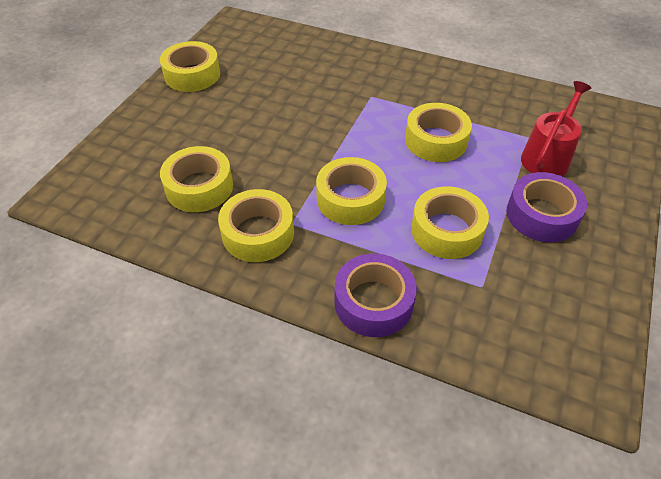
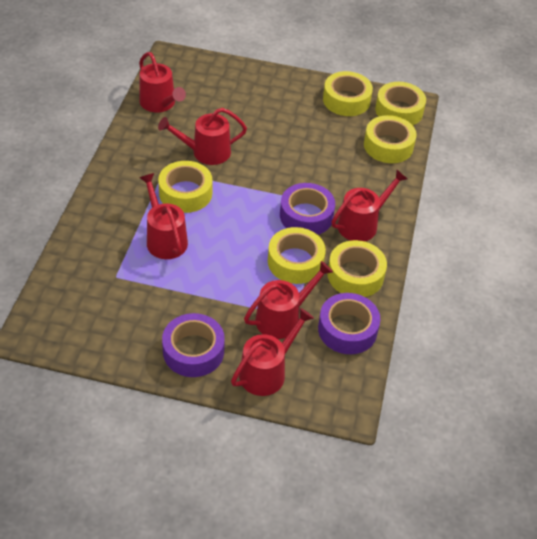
purple tape: 2 -> 3
red watering can: 1 -> 6

